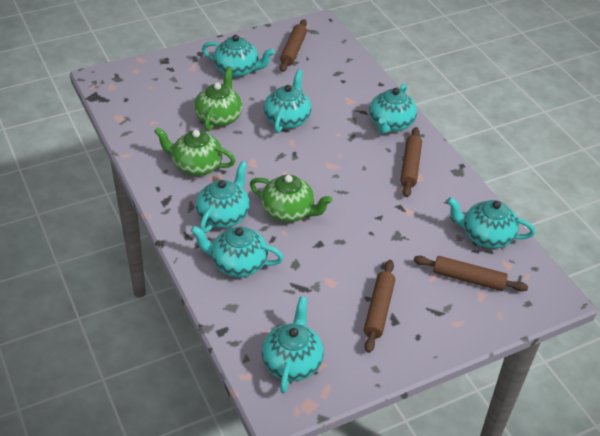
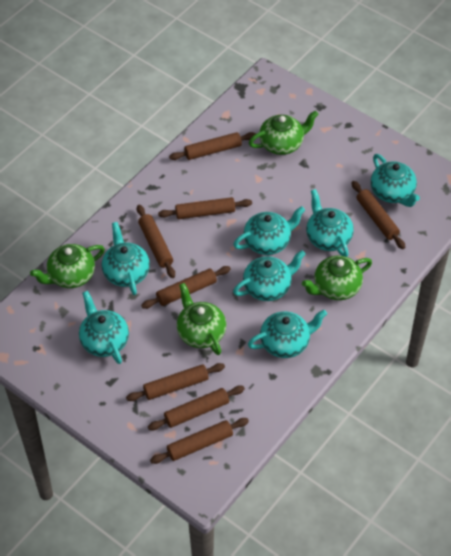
brown rolling pin: 4 -> 8
green teapot: 3 -> 4

